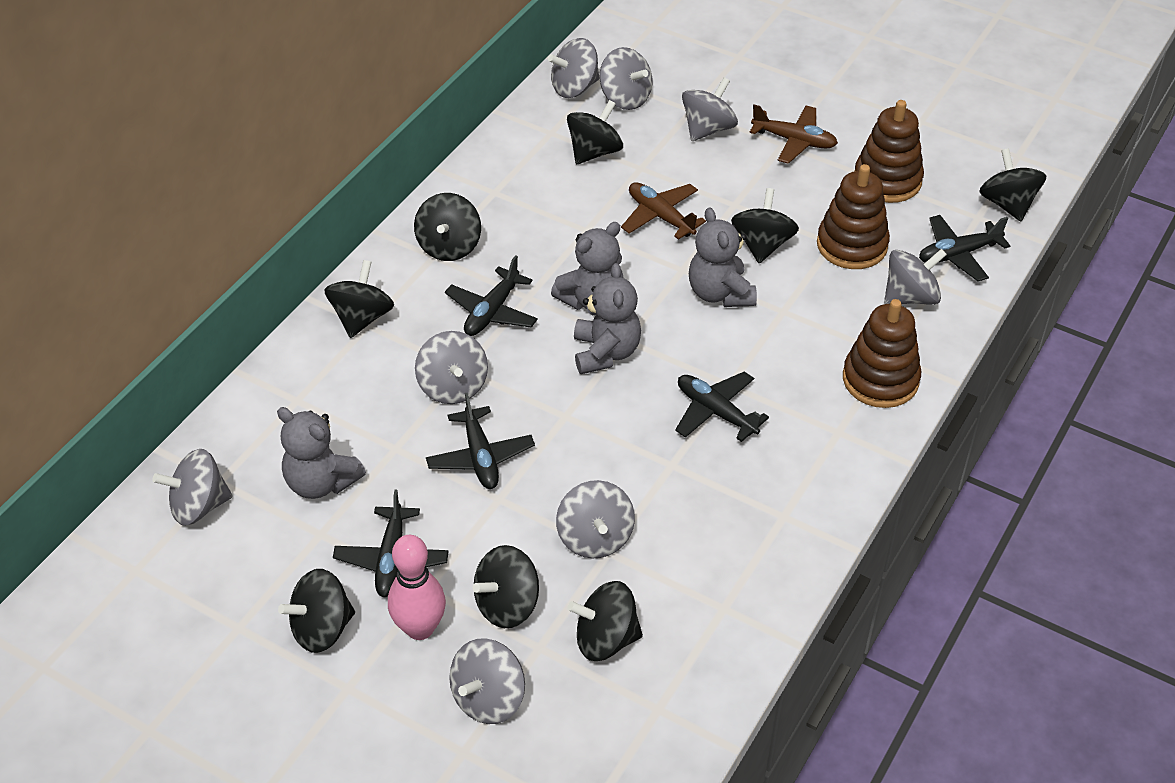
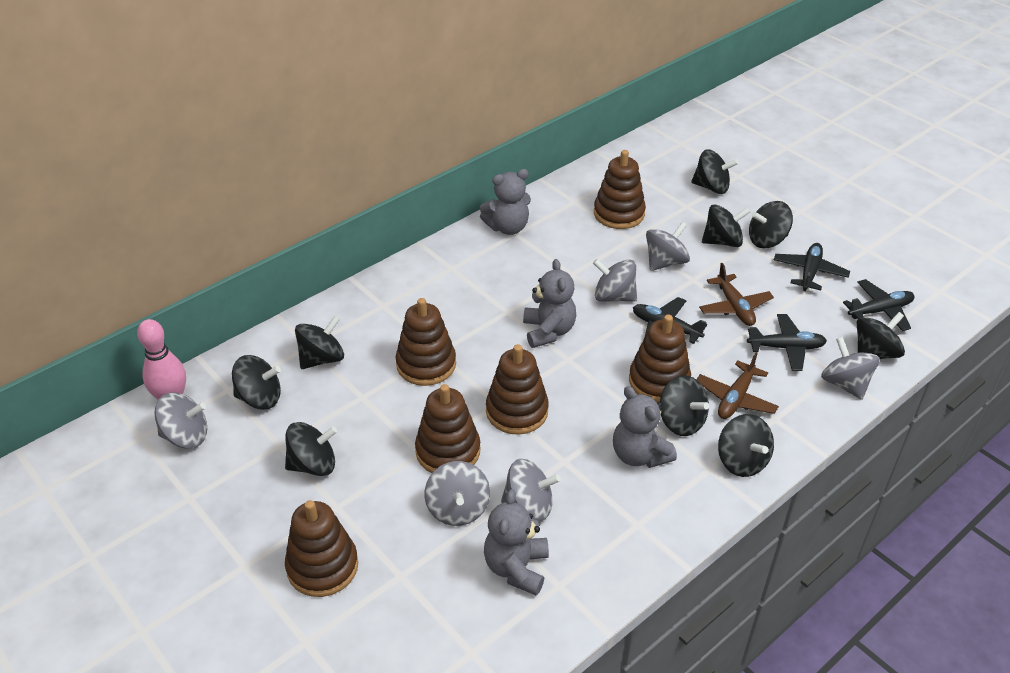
black plane: 5 -> 4
black spinning top: 8 -> 9
brown stacking toy: 3 -> 6
grey spinning top: 8 -> 6

